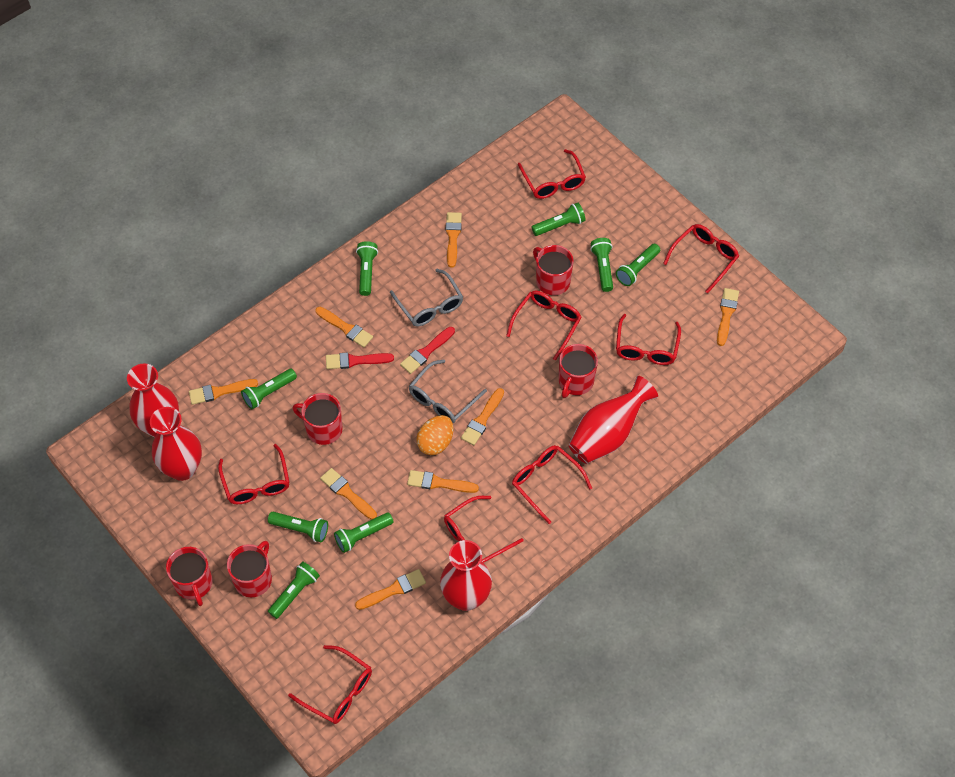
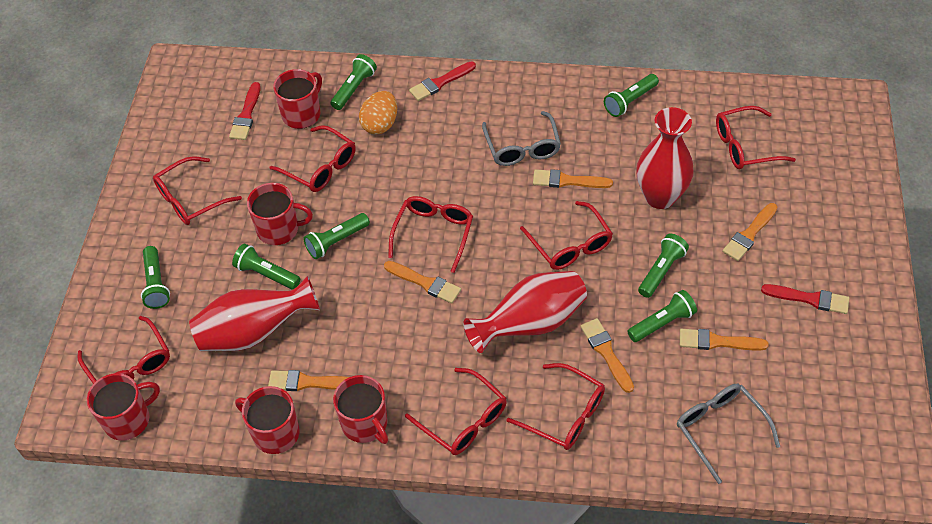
green flashlight: 8 -> 7
orange brush: 8 -> 6
red brush: 2 -> 3
red vase: 4 -> 3

